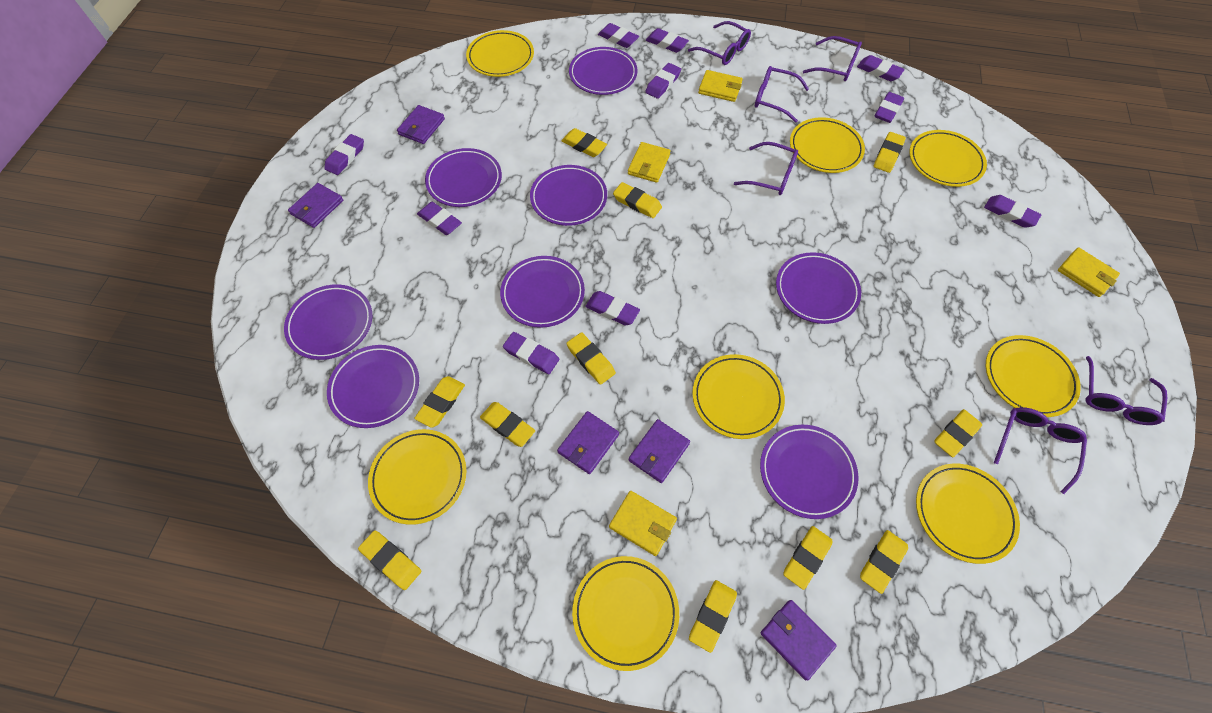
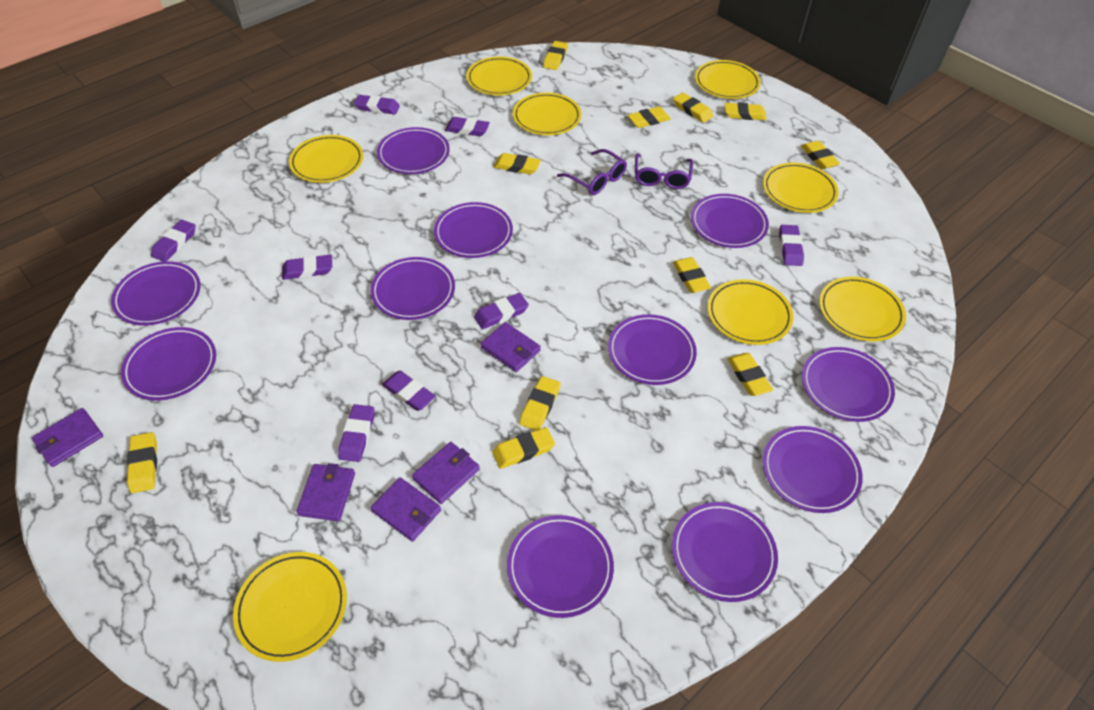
purple eraser: 10 -> 8
purple glasses: 6 -> 2
purple plate: 8 -> 11
yellow wallet: 4 -> 0

